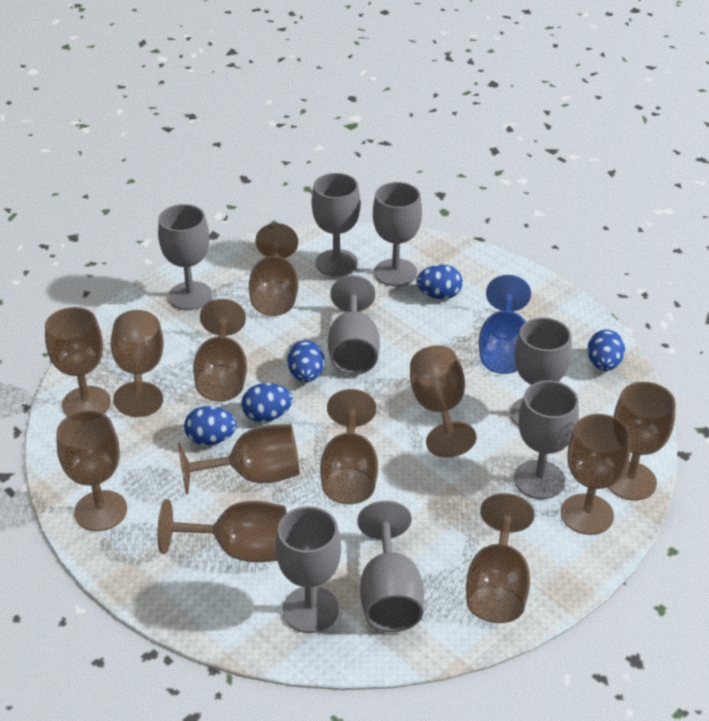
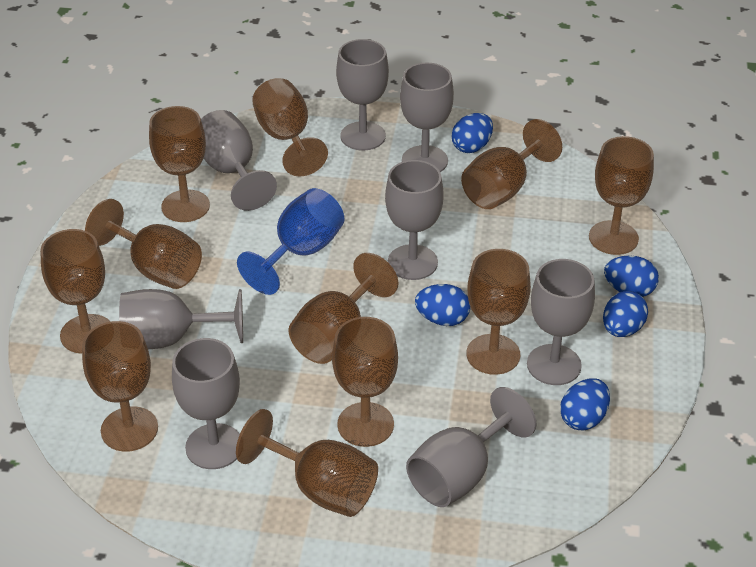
brown goblet: 12 -> 11

